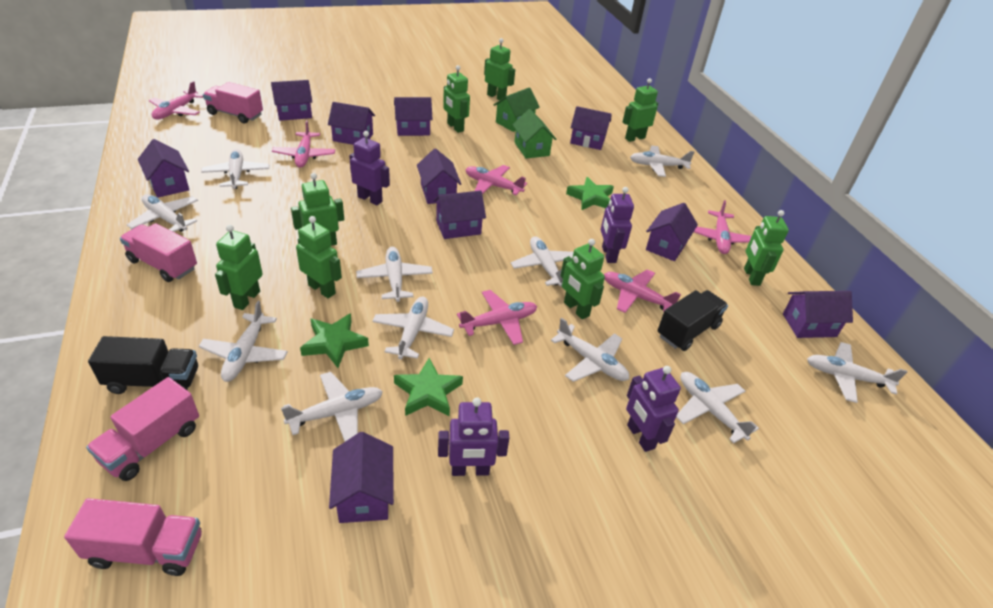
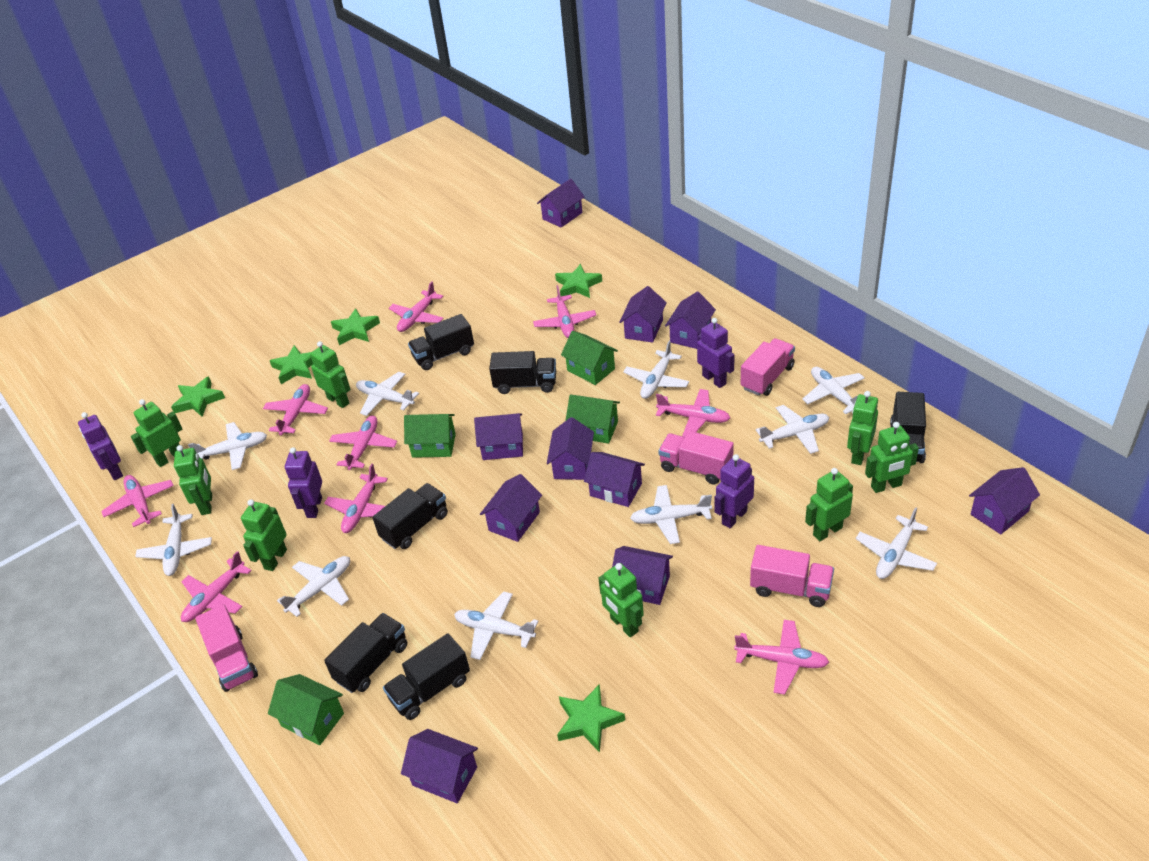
black truck: 2 -> 6
green house: 2 -> 4
green star: 3 -> 5
pink plane: 6 -> 9
white plane: 11 -> 10

